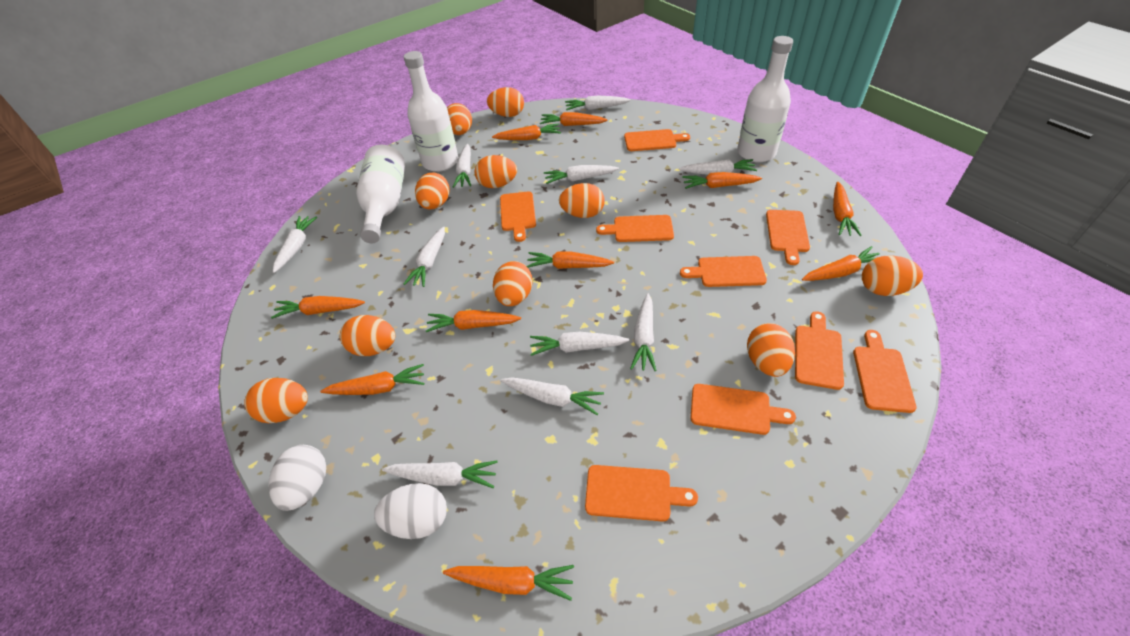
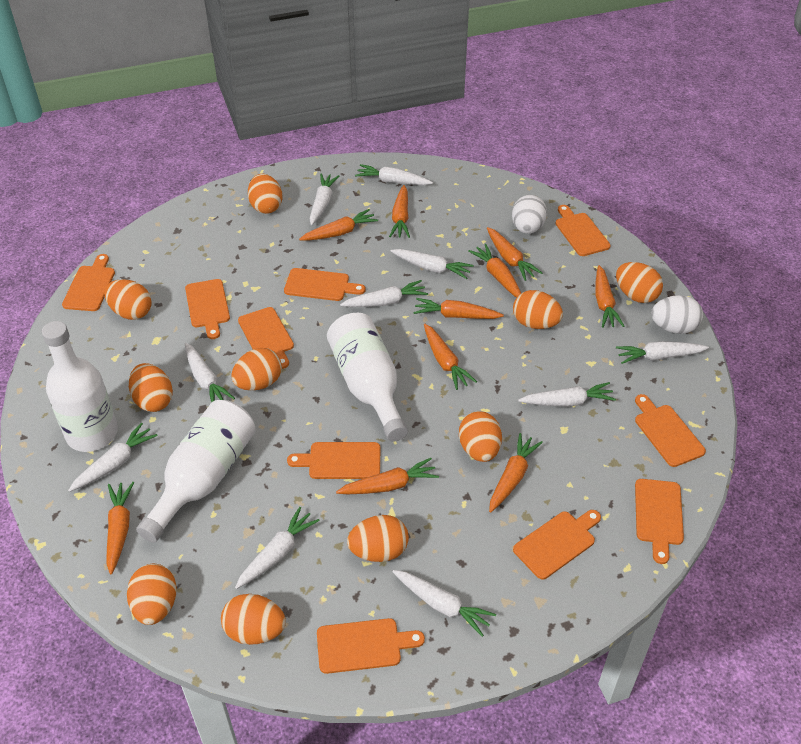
orange cutting board: 9 -> 10

